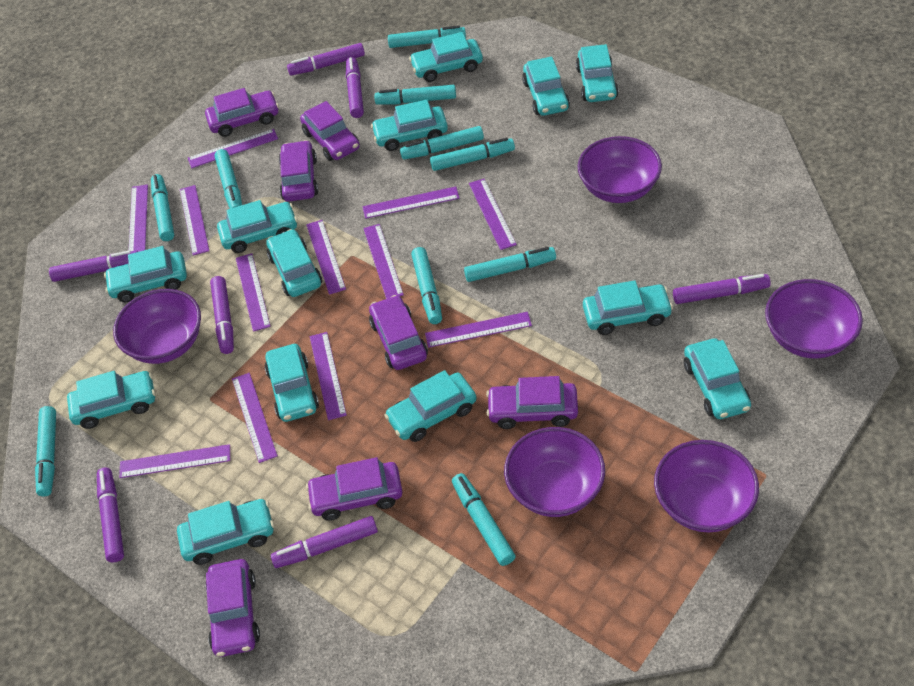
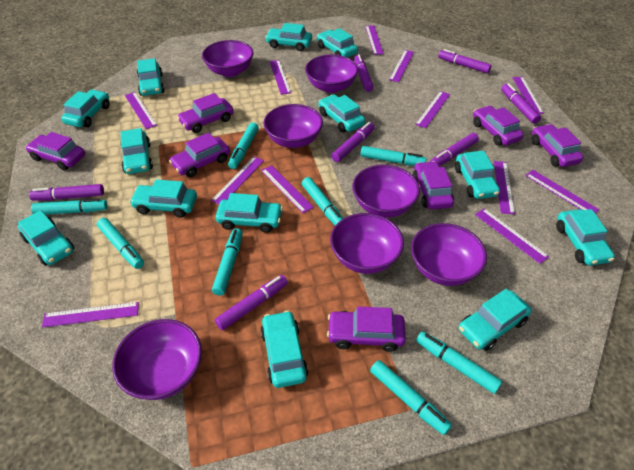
purple bowl: 5 -> 7
turquoise marker: 10 -> 8

